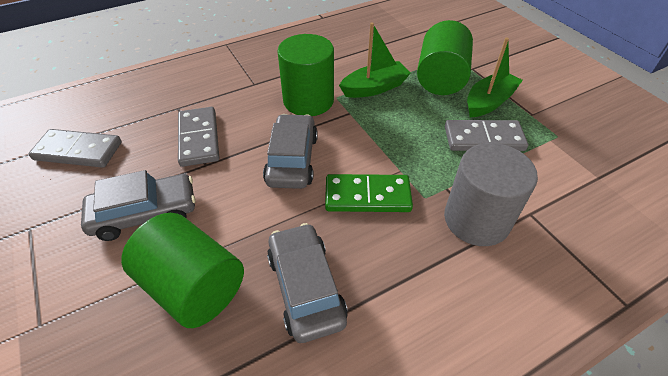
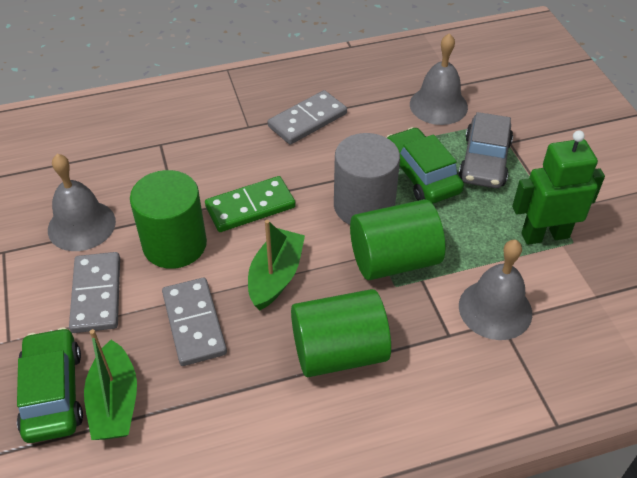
green car: 0 -> 2
green robot: 0 -> 1
grey bell: 0 -> 3
grey car: 3 -> 1

